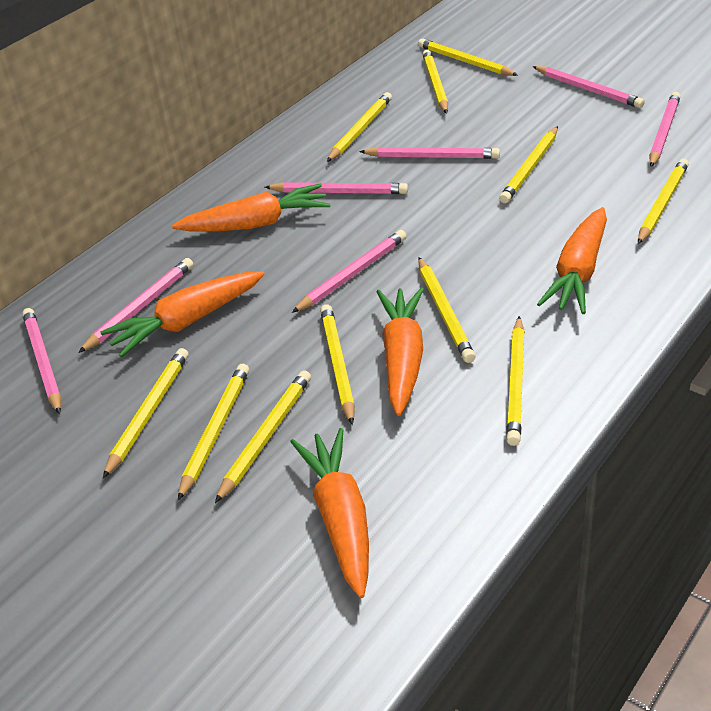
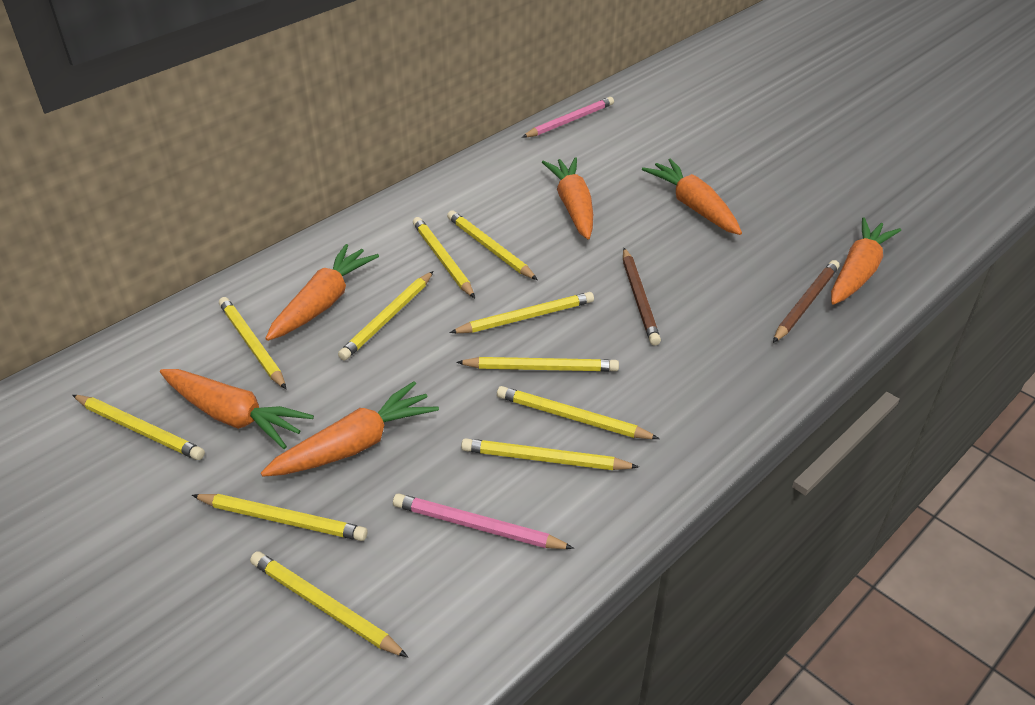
brown pencil: 0 -> 2
orange carrot: 5 -> 6
pink pencil: 7 -> 2

